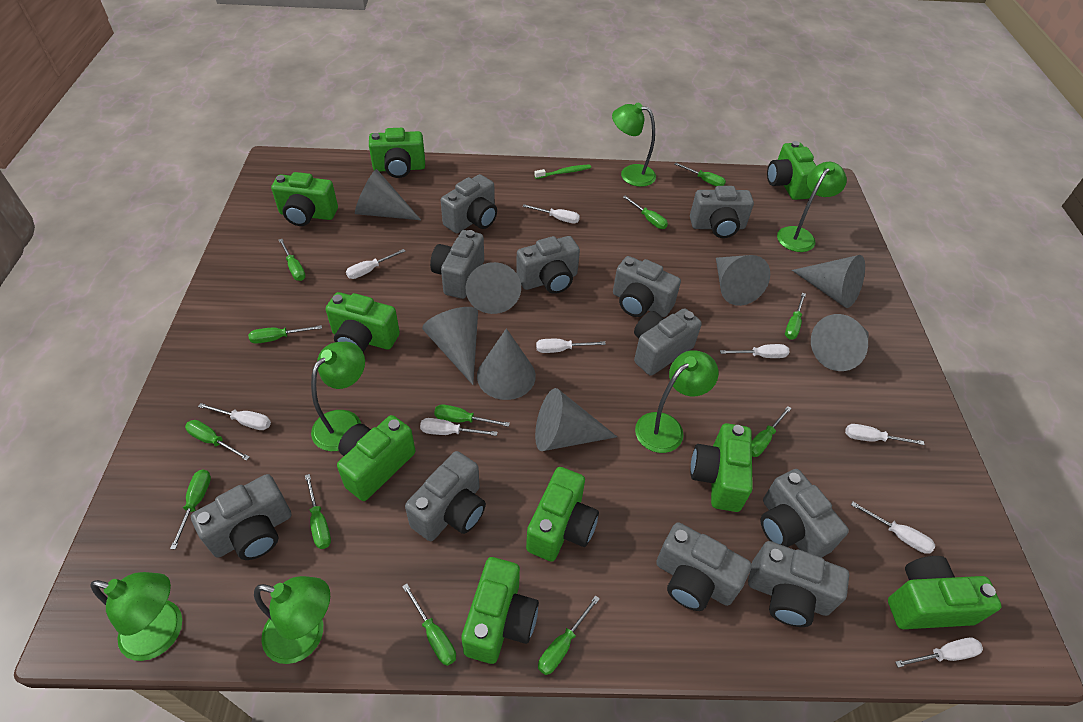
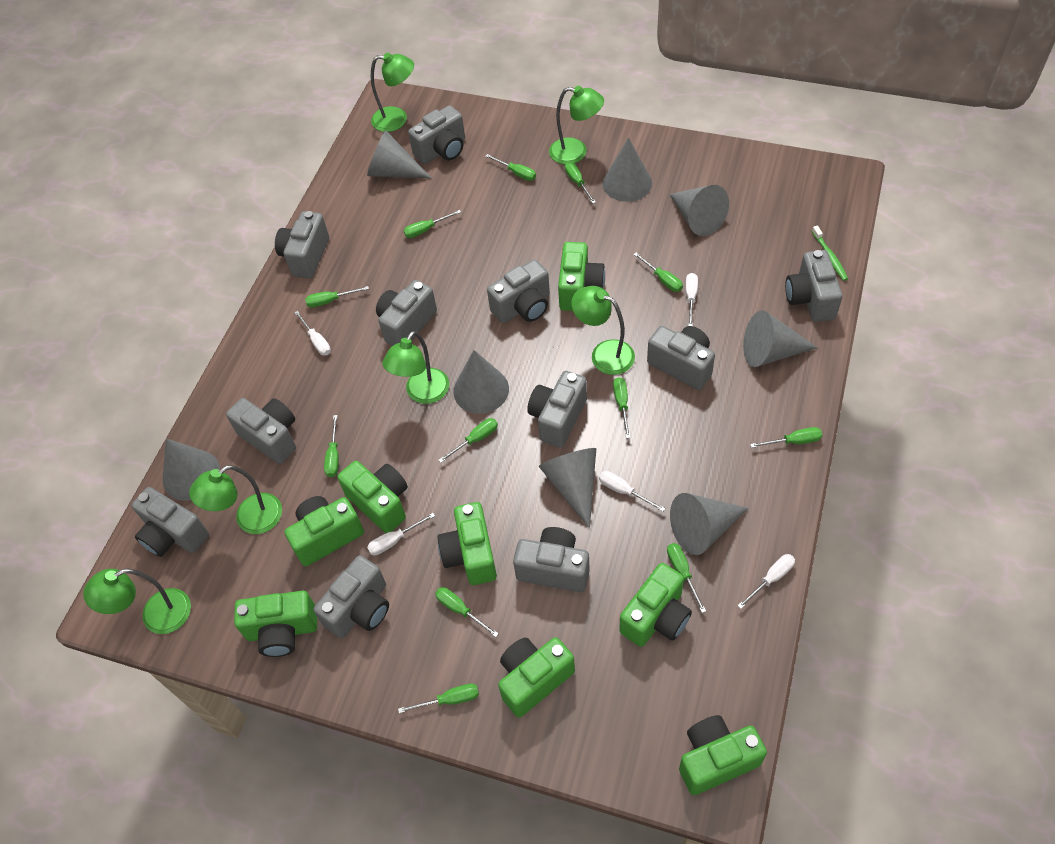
green camera: 9 -> 8
white screwdriver: 9 -> 5

